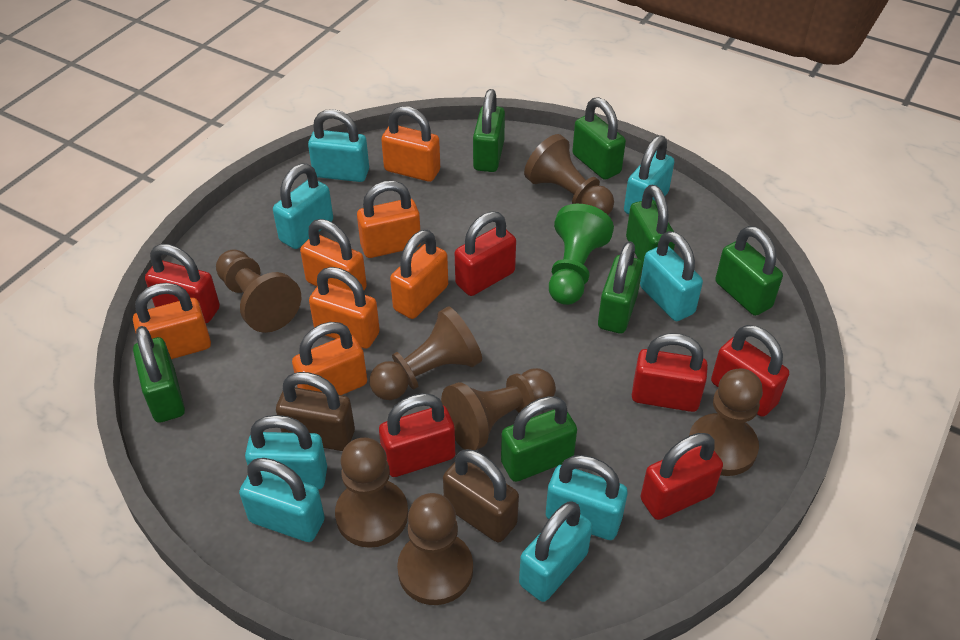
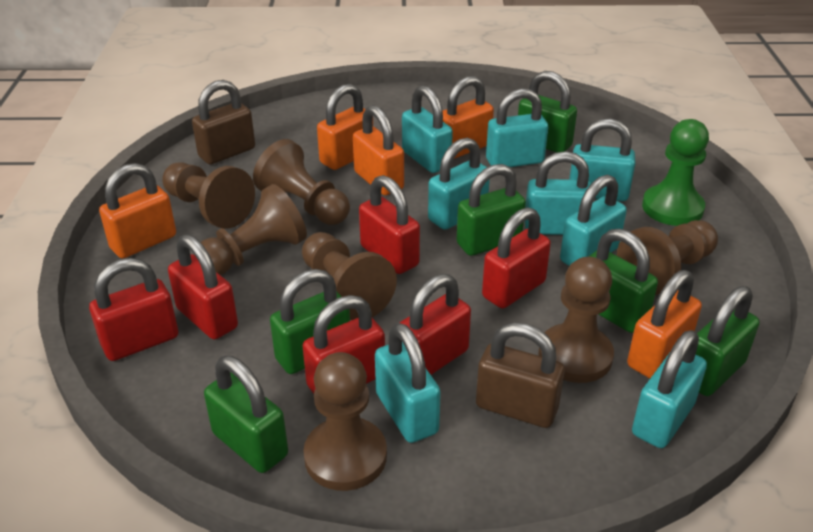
green padlock: 7 -> 6
orange padlock: 7 -> 5

